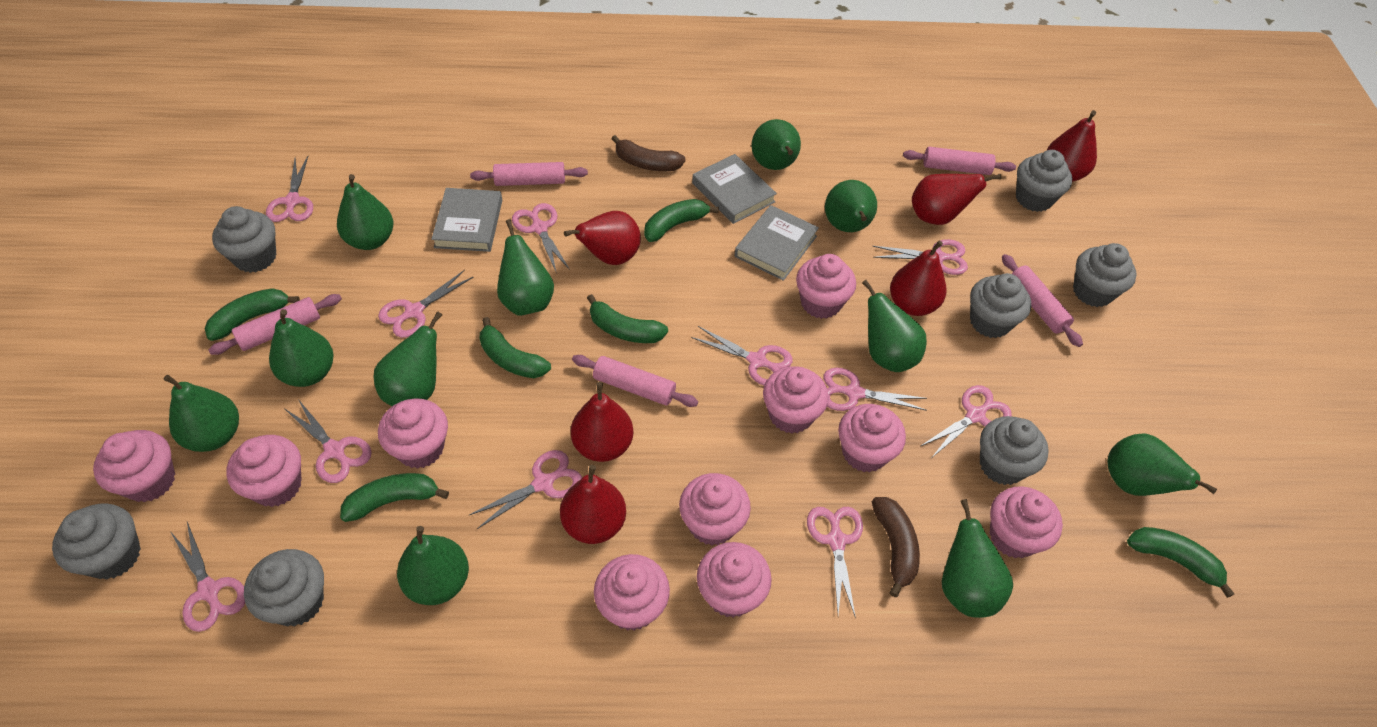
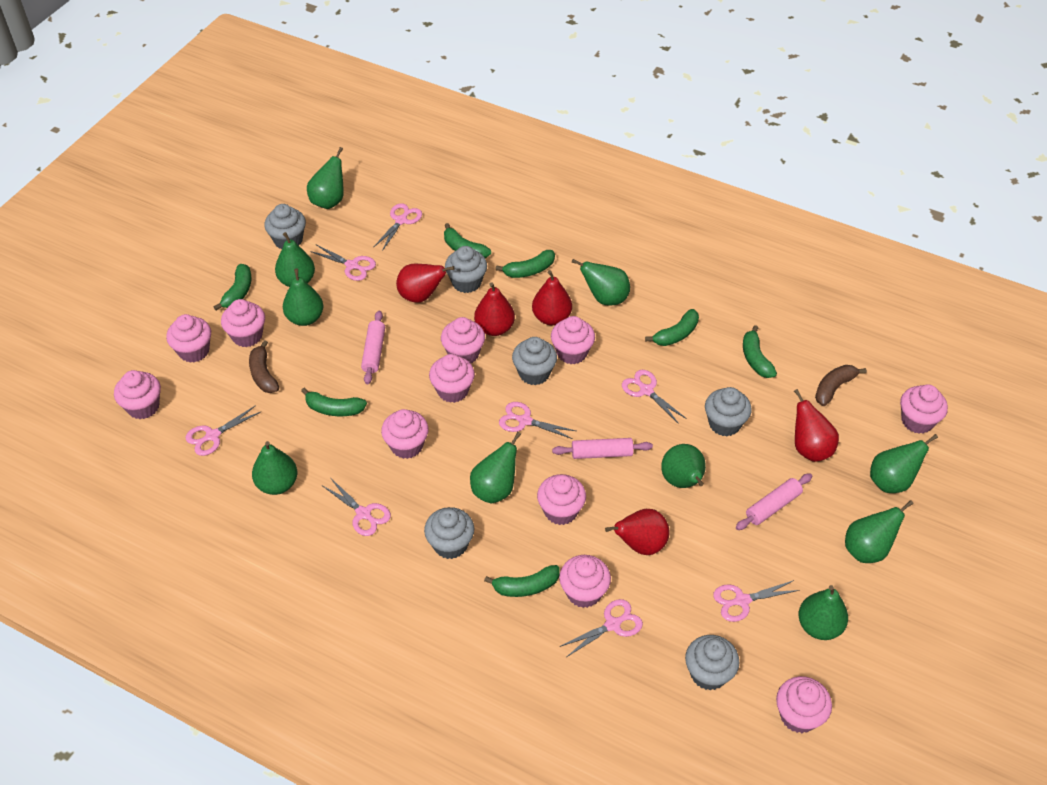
green banana: 6 -> 7
green pear: 11 -> 10
grey book: 3 -> 0
grey cupcake: 7 -> 6
pink cupcake: 10 -> 11
pink rolling pin: 5 -> 3
pink scissors: 11 -> 8
red pear: 6 -> 5

